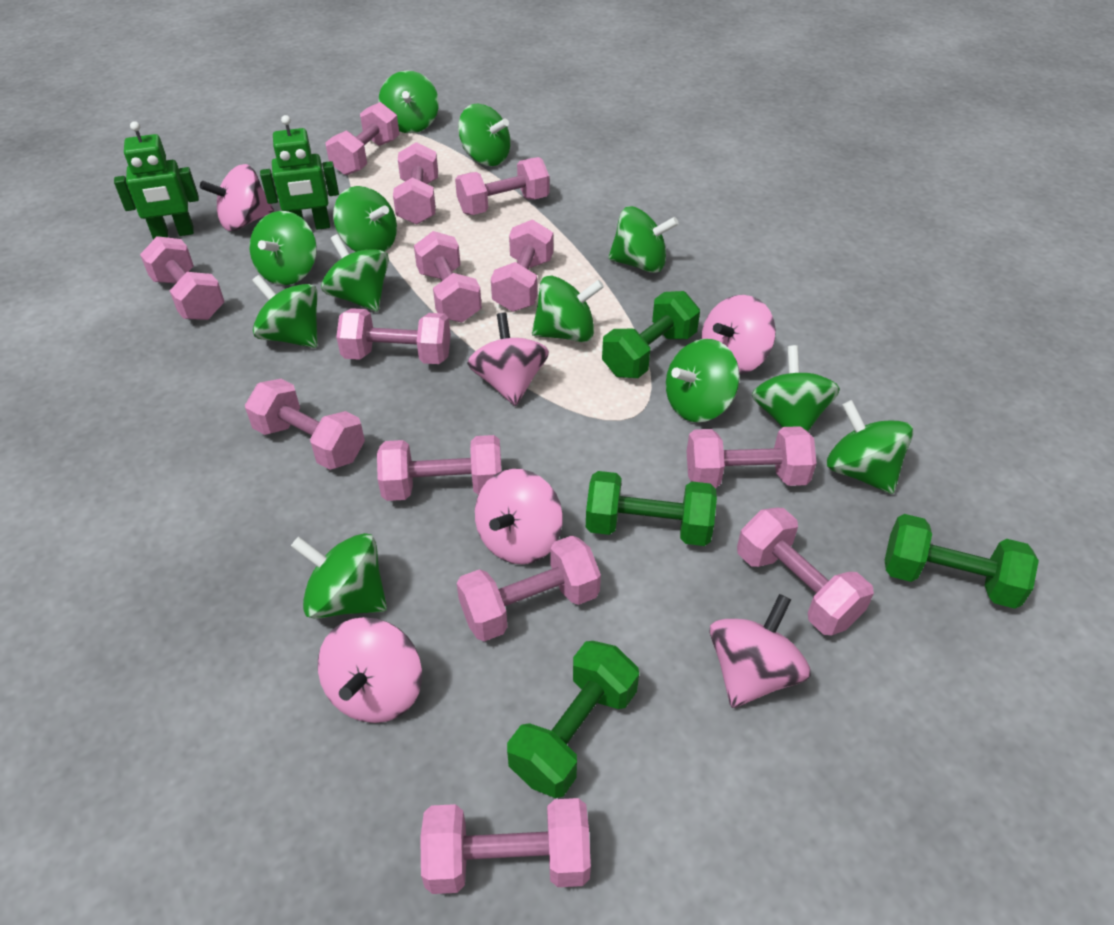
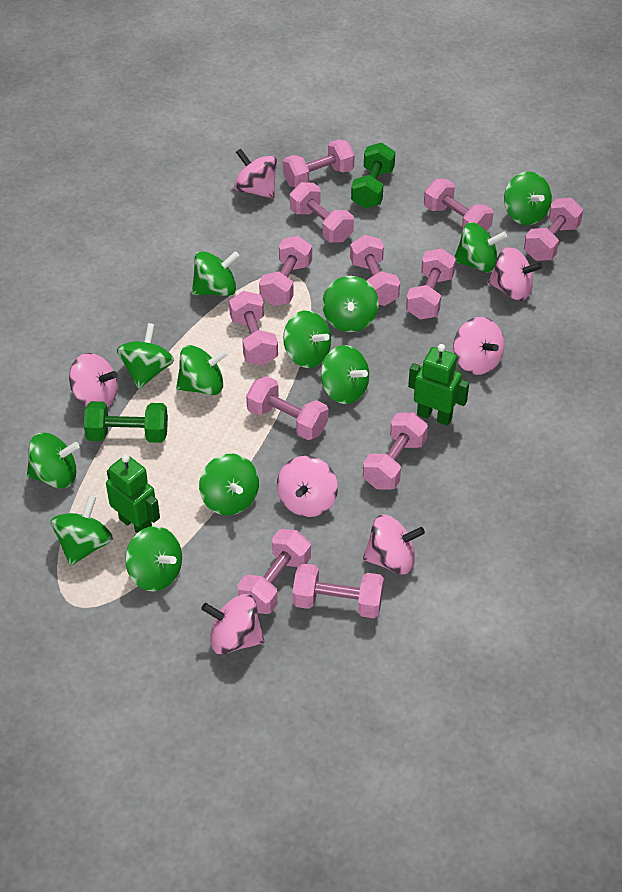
green dumbbell: 4 -> 2
pink dumbbell: 13 -> 12
pink spinning top: 6 -> 7

